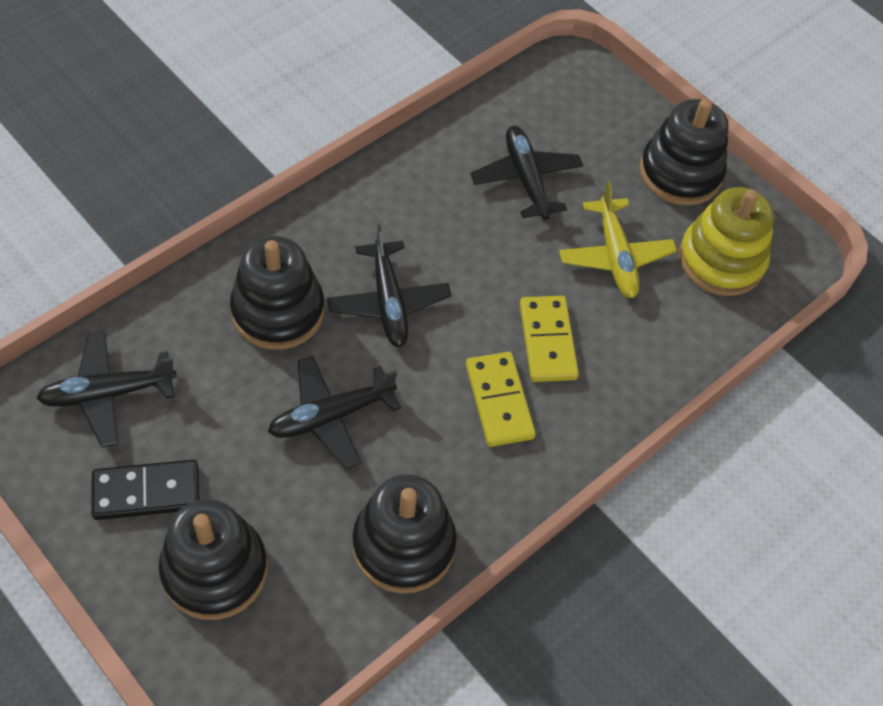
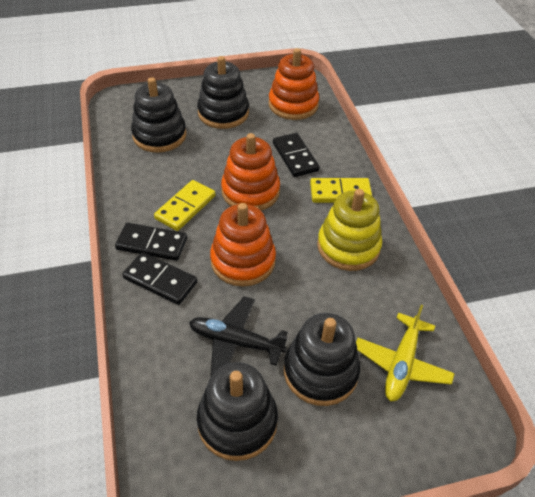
black domino: 1 -> 3
black plane: 4 -> 1
orange stacking toy: 0 -> 3

